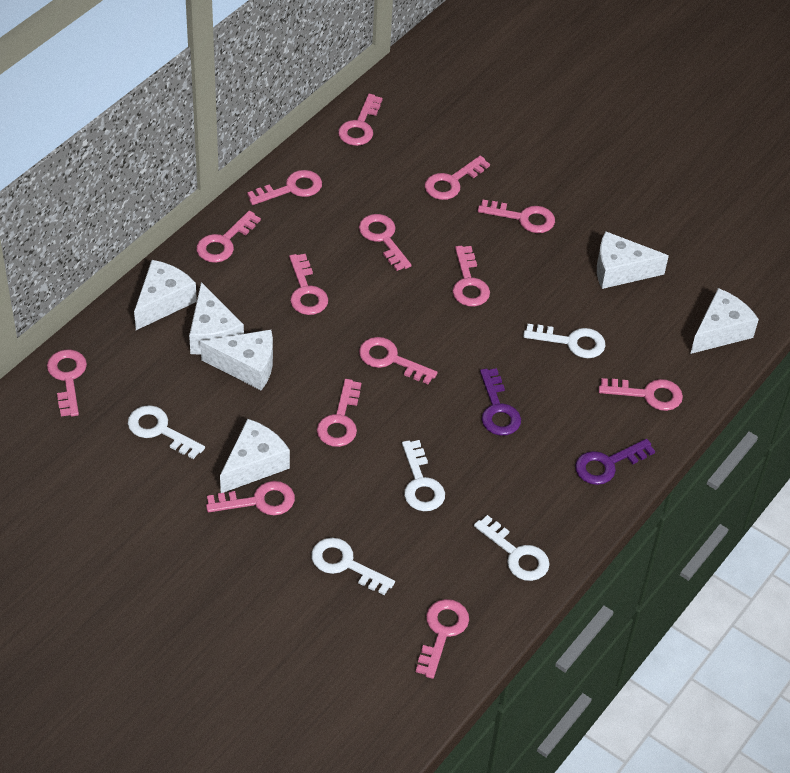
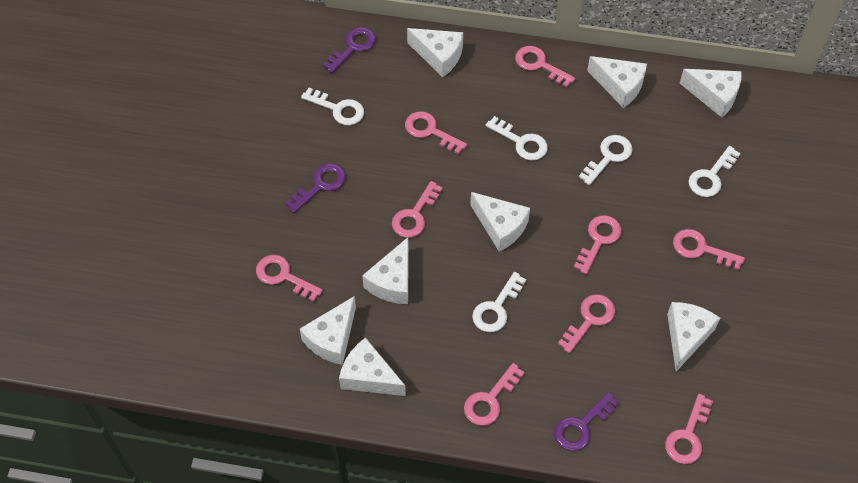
pink key: 14 -> 9
purple key: 2 -> 3
white cheese: 6 -> 8

